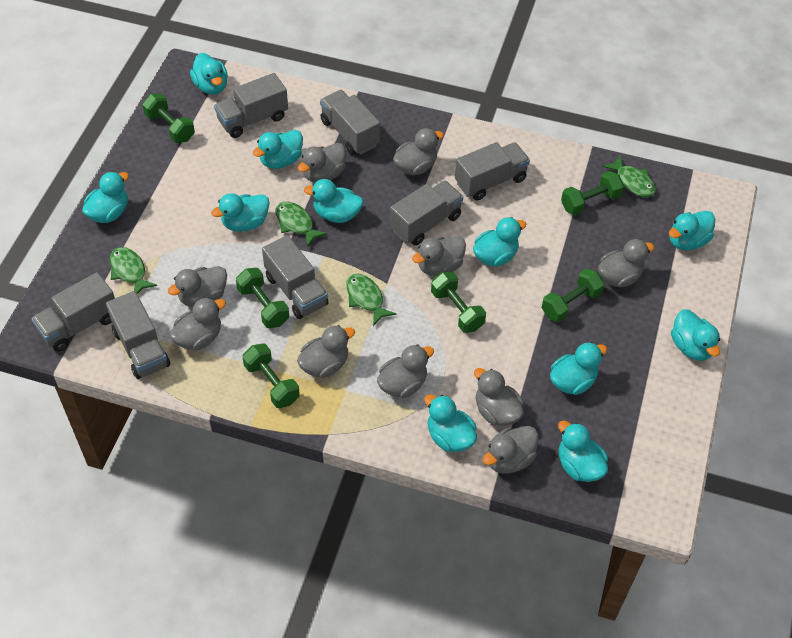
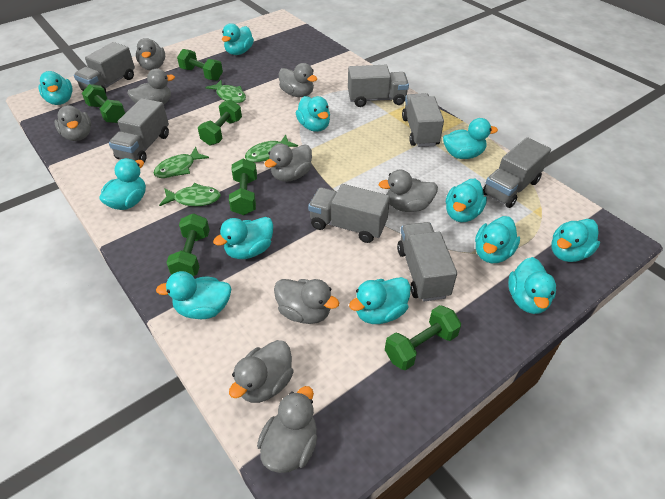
grey duck: 10 -> 9
turquoise duck: 11 -> 12

